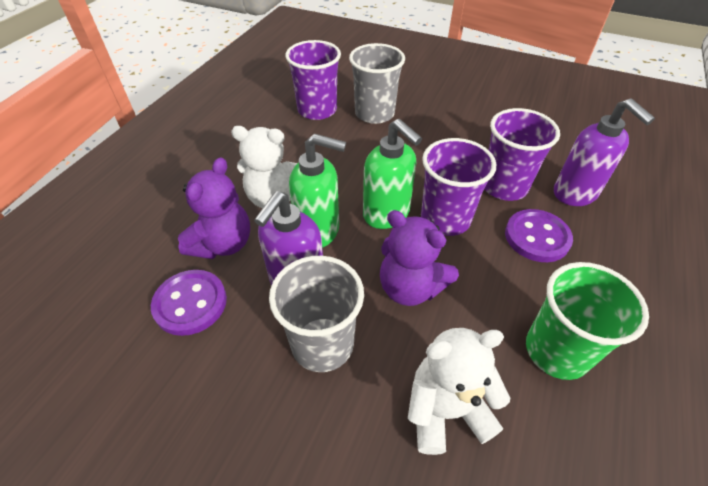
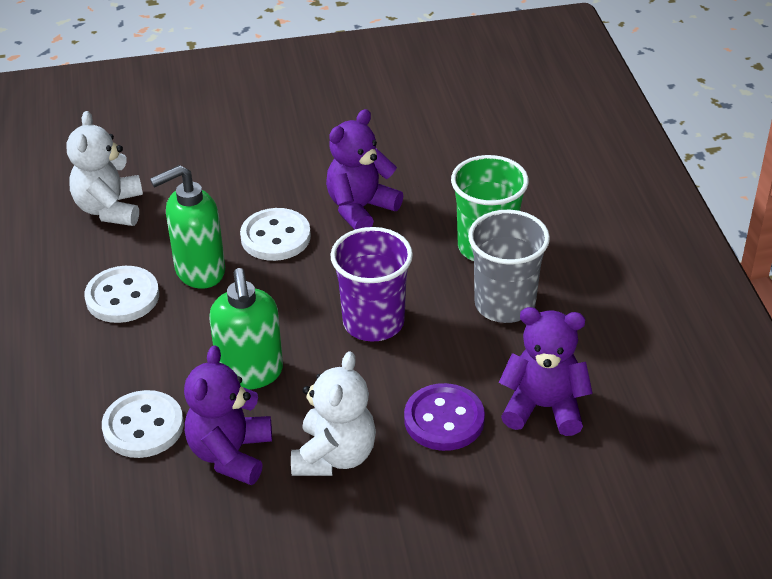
grey cup: 2 -> 1
purple button: 2 -> 1
purple cup: 3 -> 1
purple soap dispenser: 2 -> 0
purple teddy bear: 2 -> 3
white button: 0 -> 3

